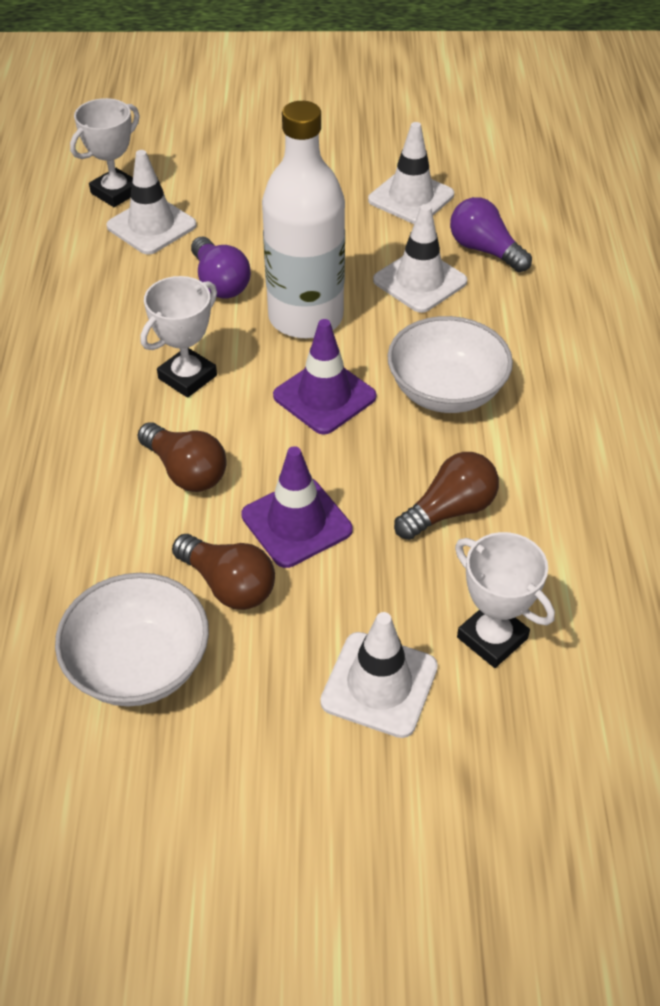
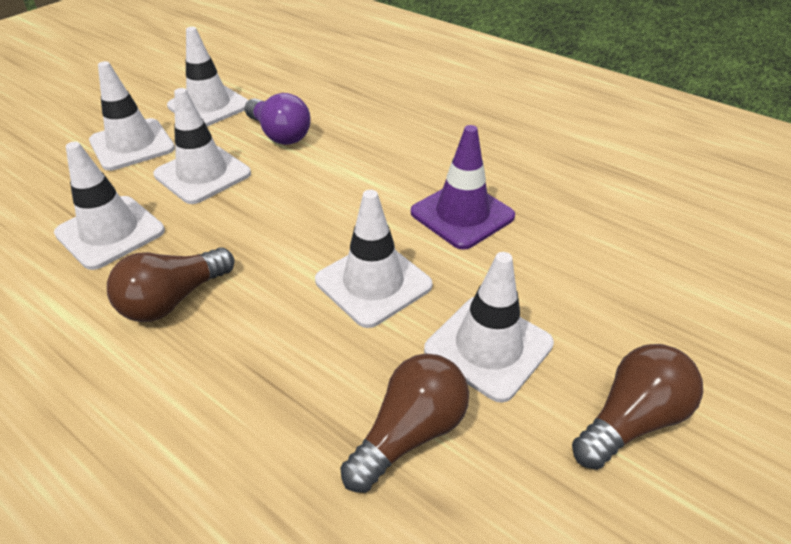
purple light bulb: 2 -> 1
purple traffic cone: 2 -> 1
white bottle: 1 -> 0
white bowl: 2 -> 0
white traffic cone: 4 -> 6
white trophy: 3 -> 0

